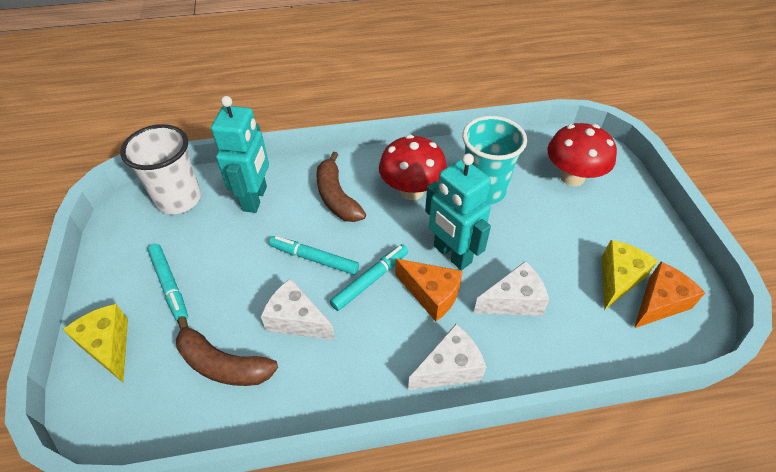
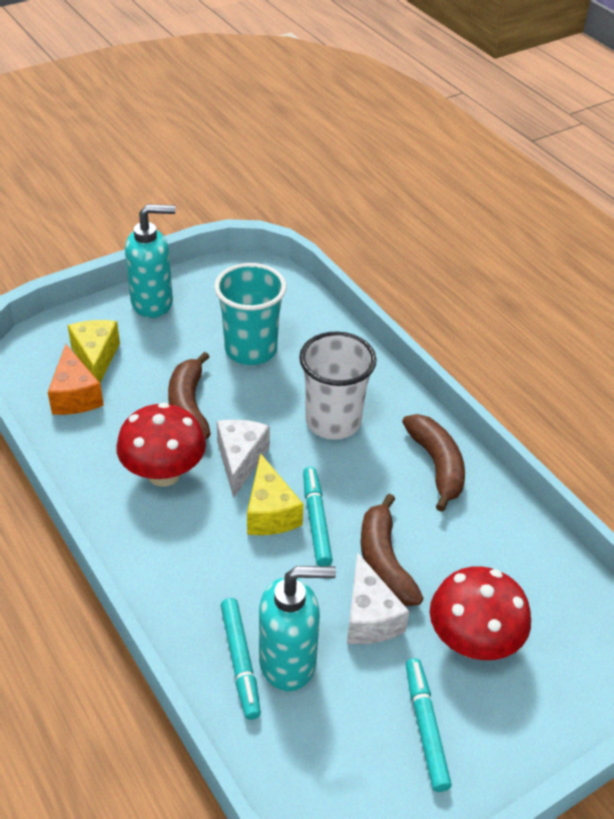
brown banana: 2 -> 3
orange cheese: 2 -> 1
turquoise robot: 2 -> 0
turquoise soap dispenser: 0 -> 2
white cheese: 3 -> 2

